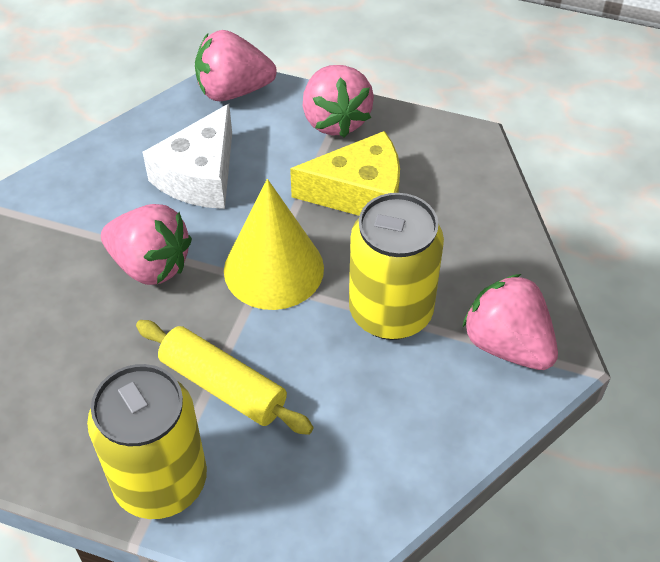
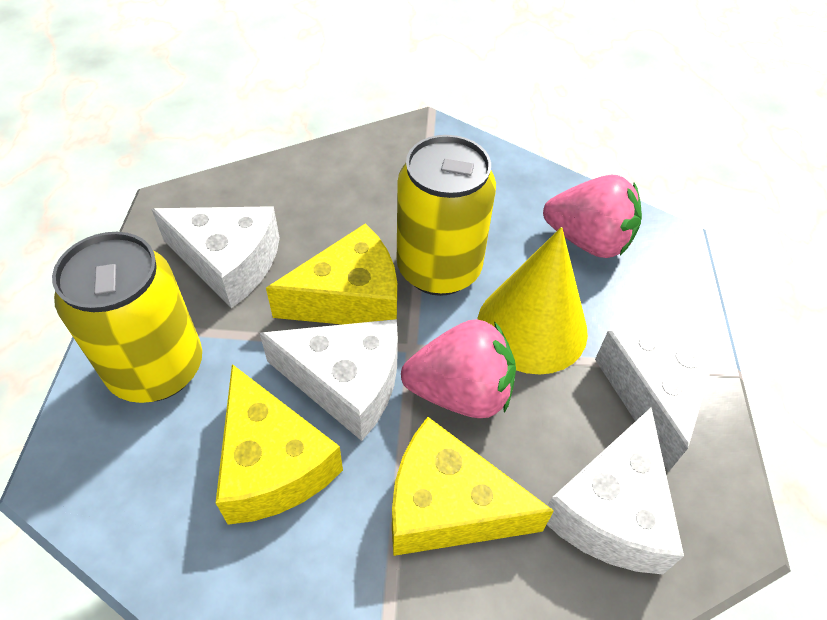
pink strawberry: 4 -> 2
white cheese: 1 -> 4
yellow cheese: 1 -> 3
yellow rolling pin: 1 -> 0

